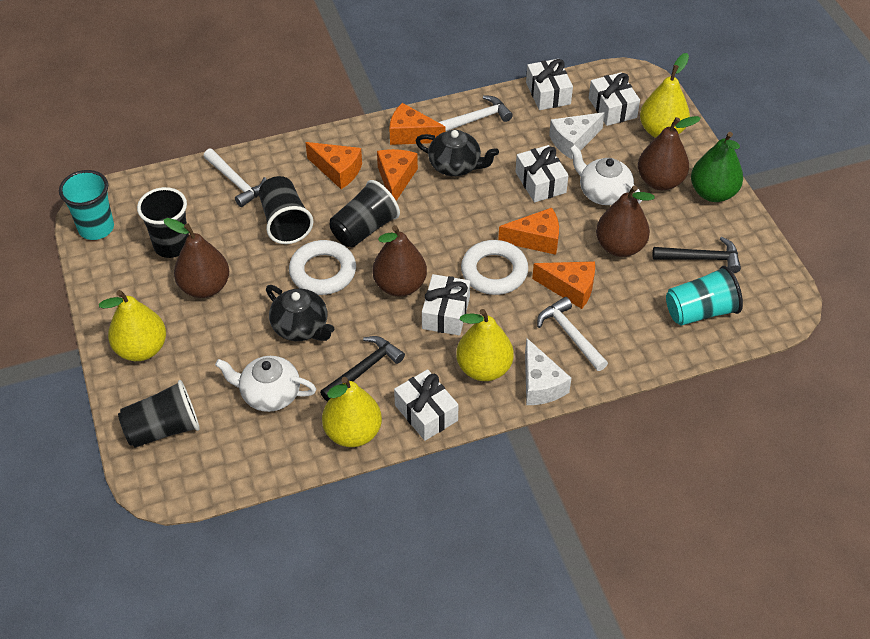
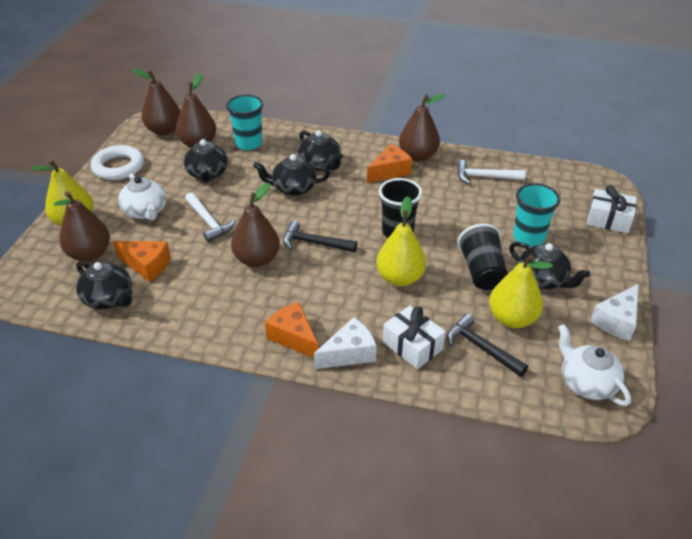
black cup: 4 -> 2
black teapot: 2 -> 5
brown pear: 4 -> 5
green pear: 1 -> 0
orange cheese: 5 -> 3
white gift: 5 -> 2
white hammer: 3 -> 2
white ring: 2 -> 1
yellow pear: 4 -> 3

